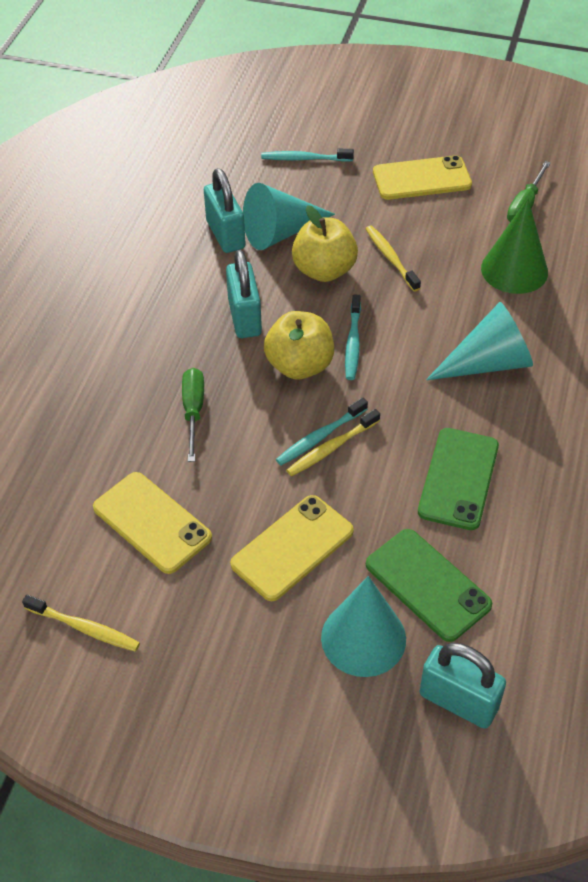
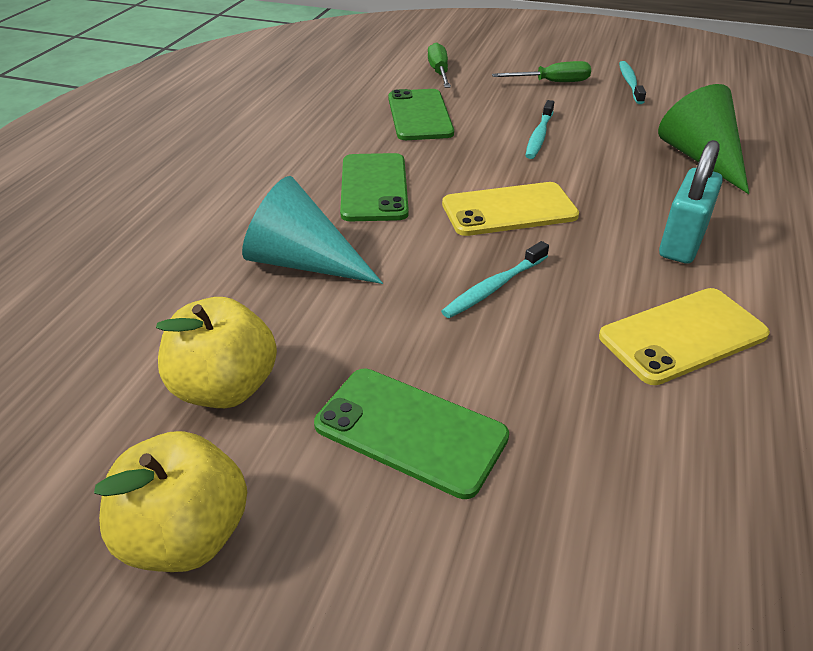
green phone: 2 -> 3
turquoise cone: 3 -> 1
turquoise padlock: 3 -> 1
yellow phone: 3 -> 2
yellow toothbrush: 3 -> 0

